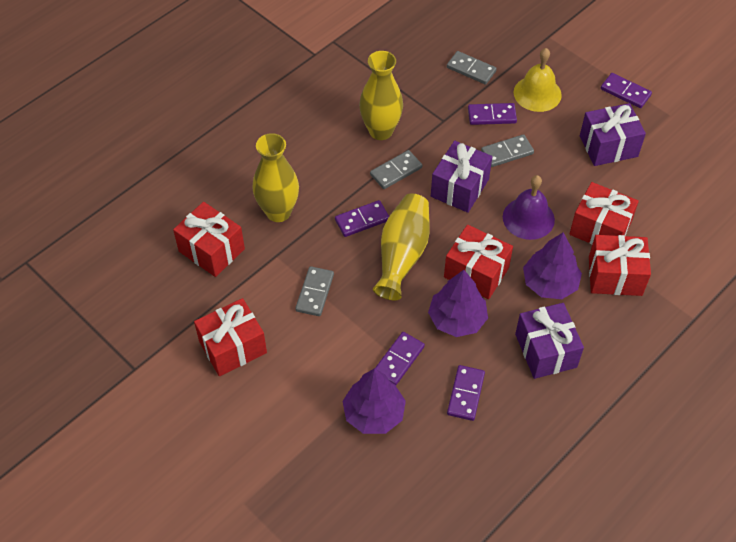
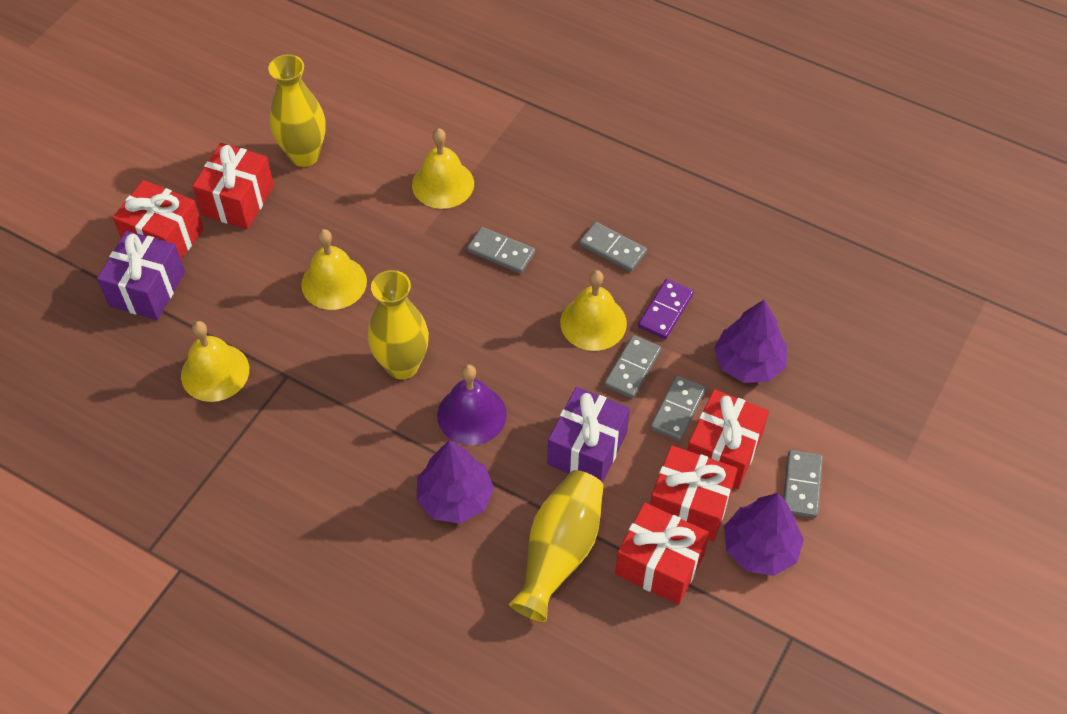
grey domino: 4 -> 5
purple domino: 5 -> 1
purple gift: 3 -> 2
yellow bell: 1 -> 4

